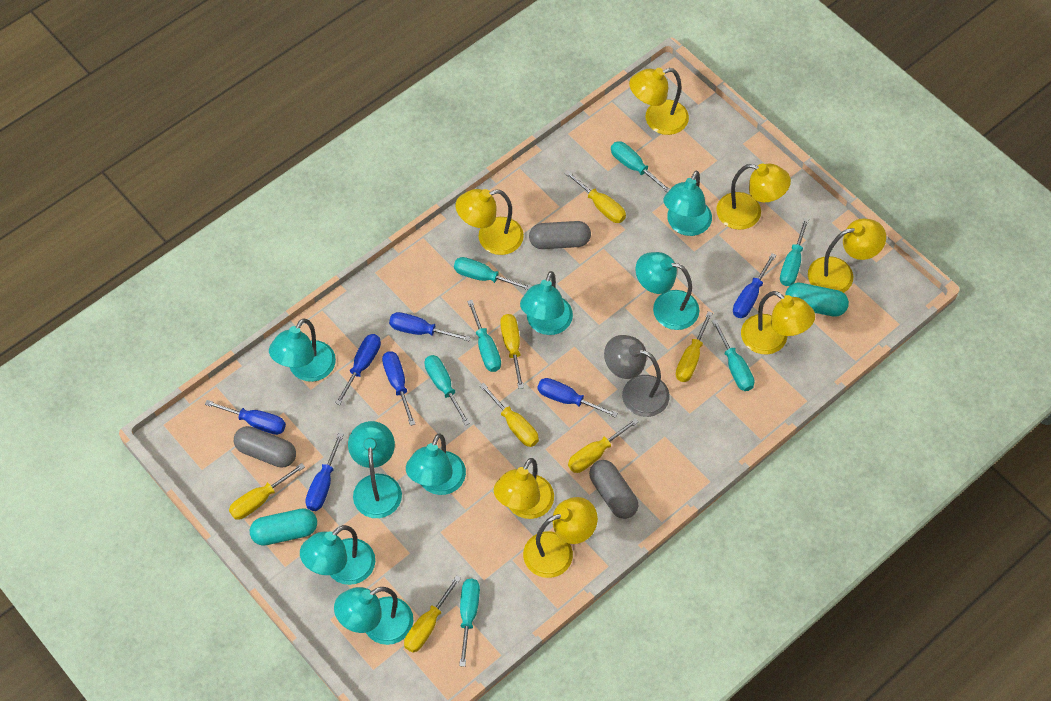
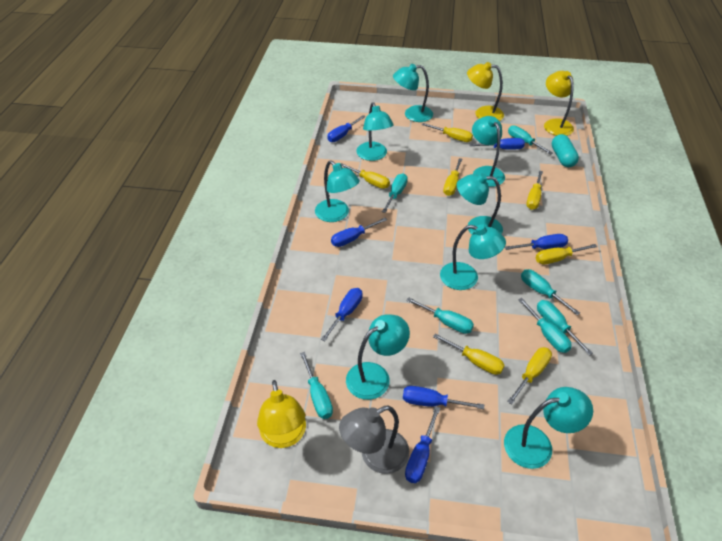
grey capsule: 3 -> 0
turquoise capsule: 2 -> 1
yellow lamp: 7 -> 3

